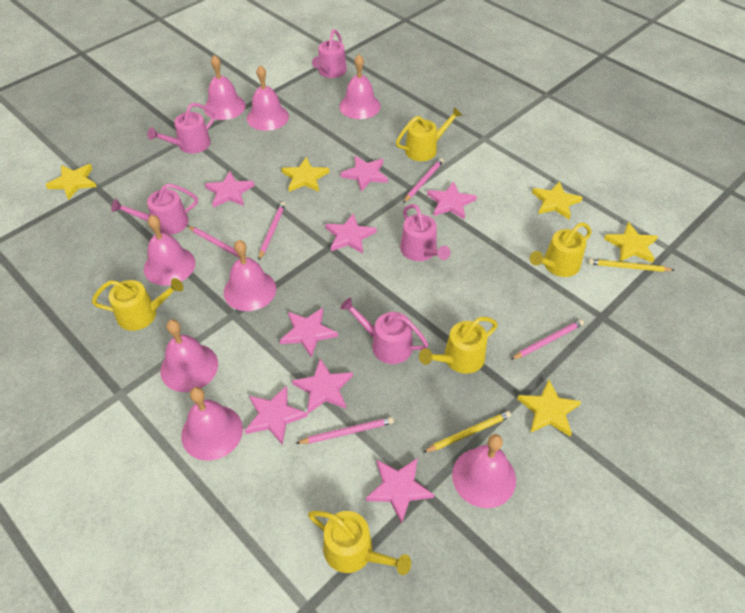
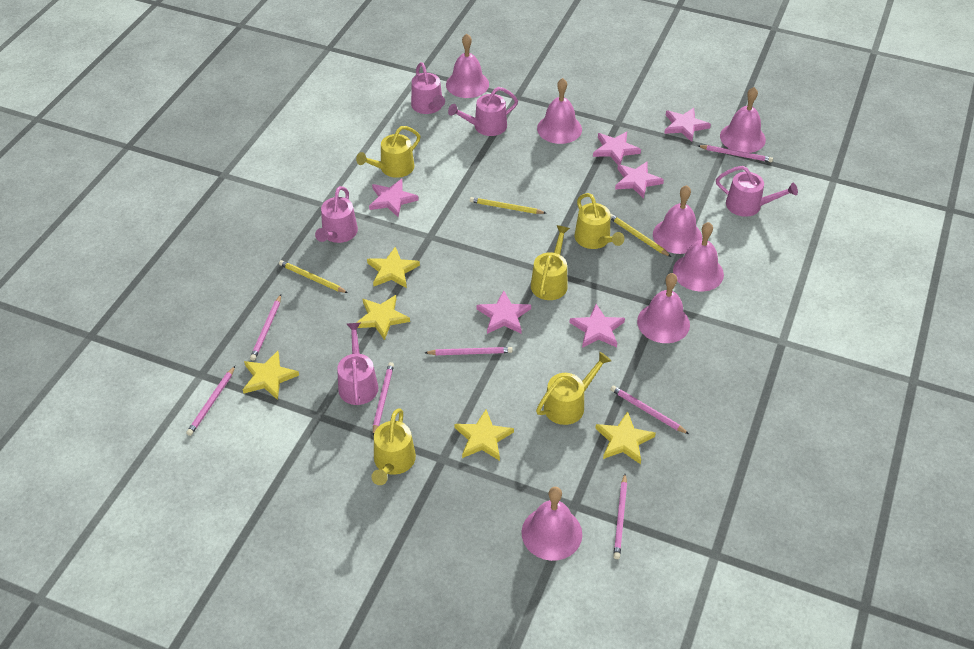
pink bell: 8 -> 7
pink pencil: 5 -> 7
pink star: 8 -> 6
yellow pencil: 2 -> 3

